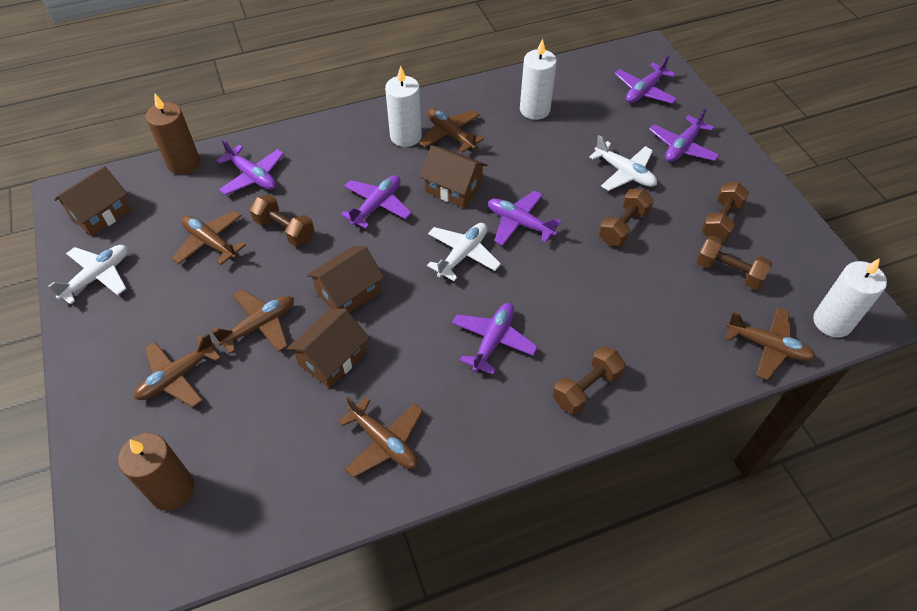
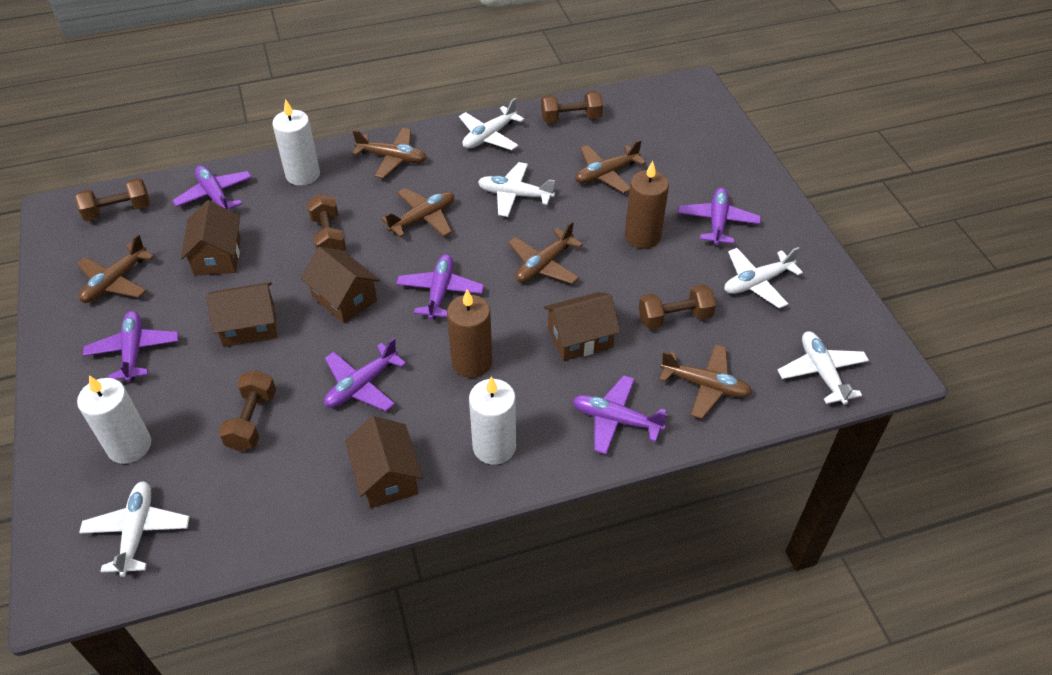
brown house: 4 -> 5
white plane: 3 -> 5

